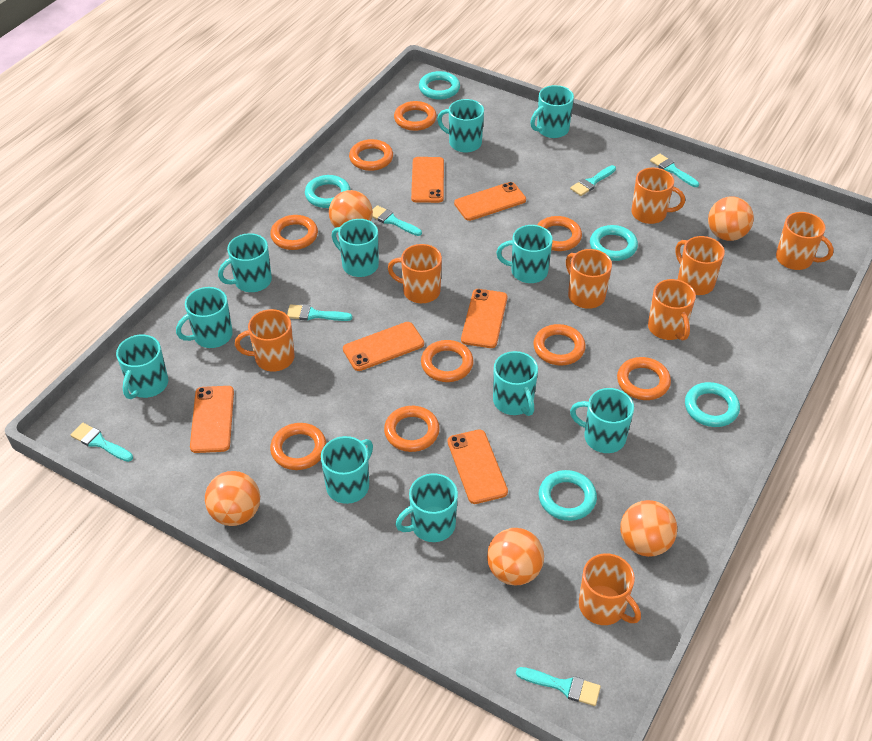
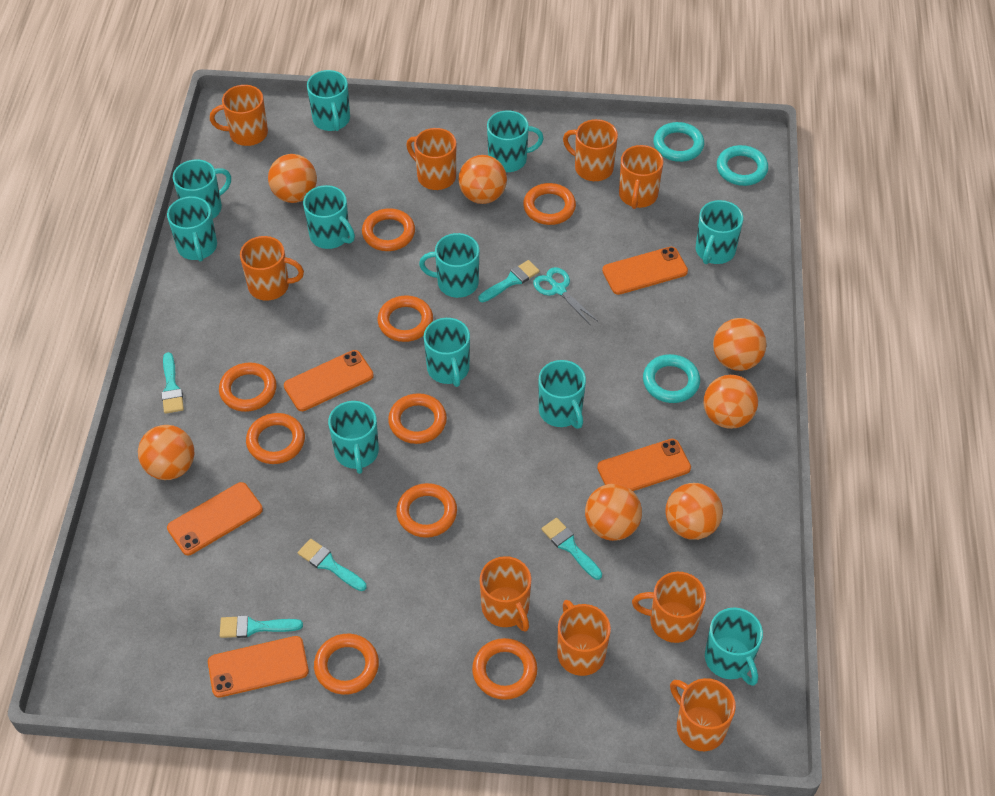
orange ball: 5 -> 7
orange mug: 8 -> 9
orange phone: 6 -> 5
turquoise brush: 6 -> 5
turquoise ring: 5 -> 3
turquoise scissors: 0 -> 1

